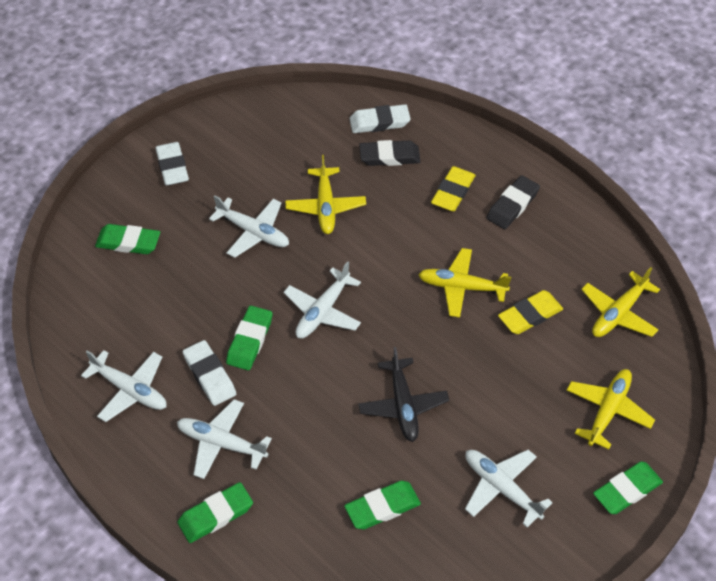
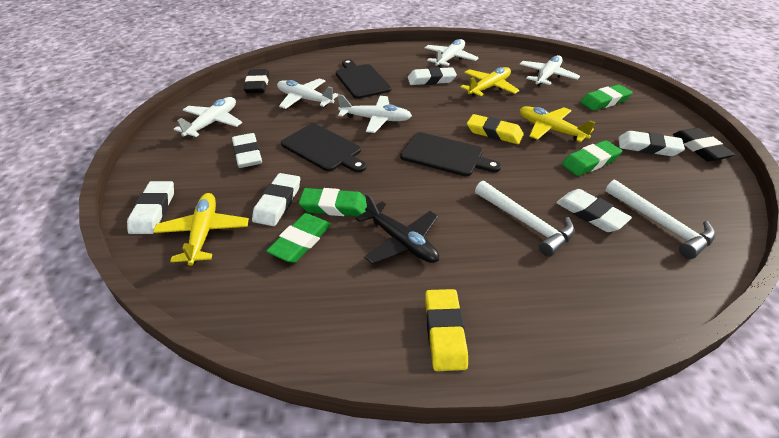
black cutting board: 0 -> 3
green eraser: 5 -> 4
white eraser: 3 -> 6
white hammer: 0 -> 2
yellow plane: 4 -> 3

